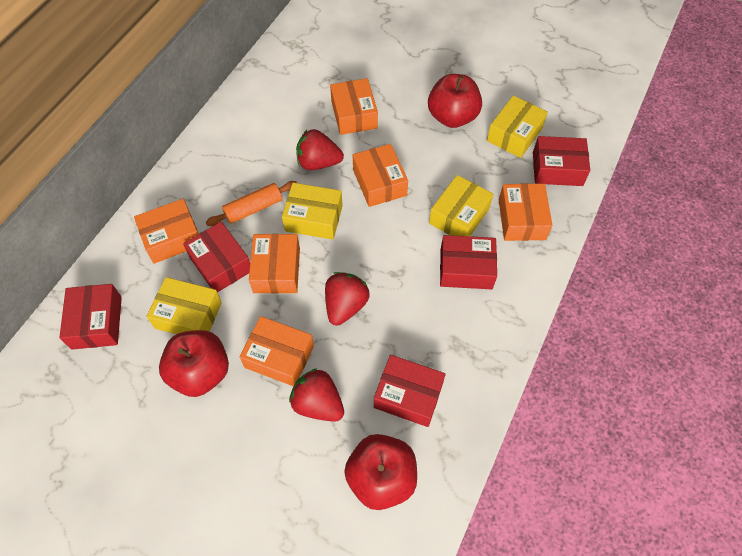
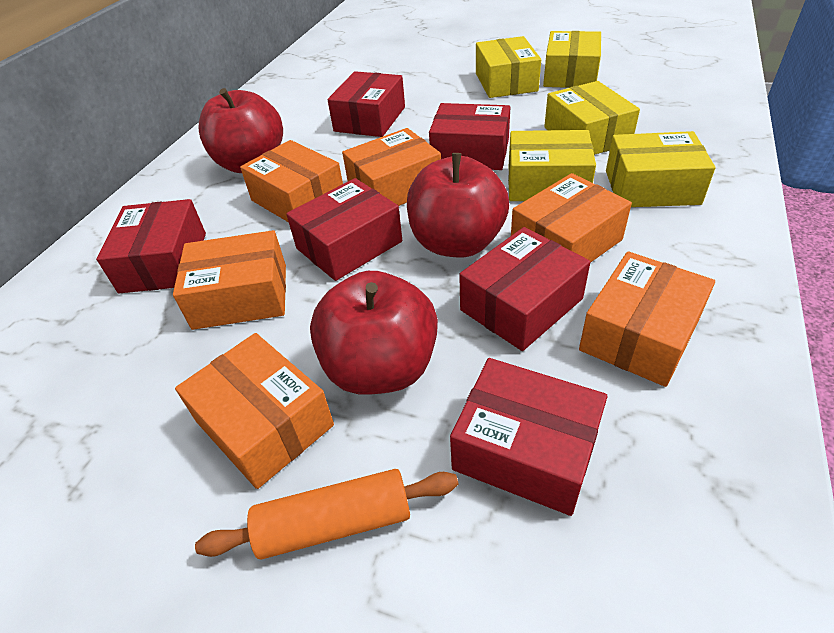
red box: 5 -> 6
red strawberry: 3 -> 0
yellow box: 4 -> 5

